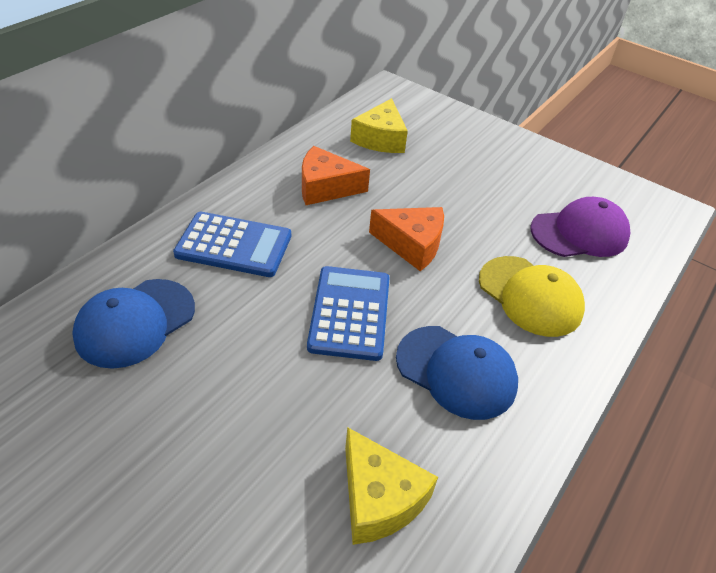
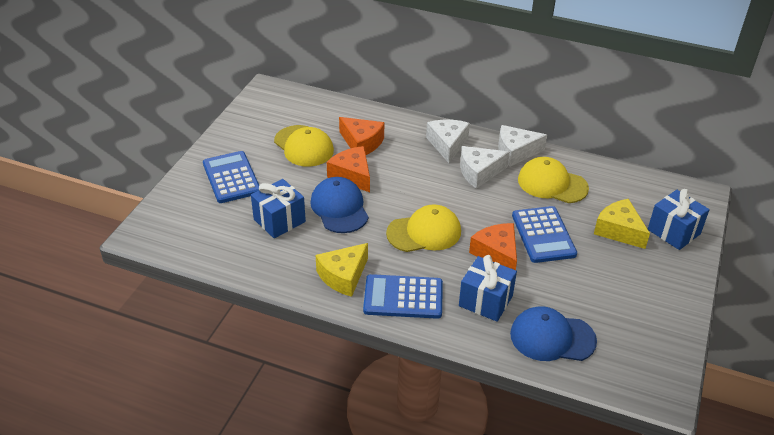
blue calculator: 2 -> 3
blue gift: 0 -> 3
orange cheese: 2 -> 3
purple cap: 1 -> 0
white cheese: 0 -> 3
yellow cap: 1 -> 3

